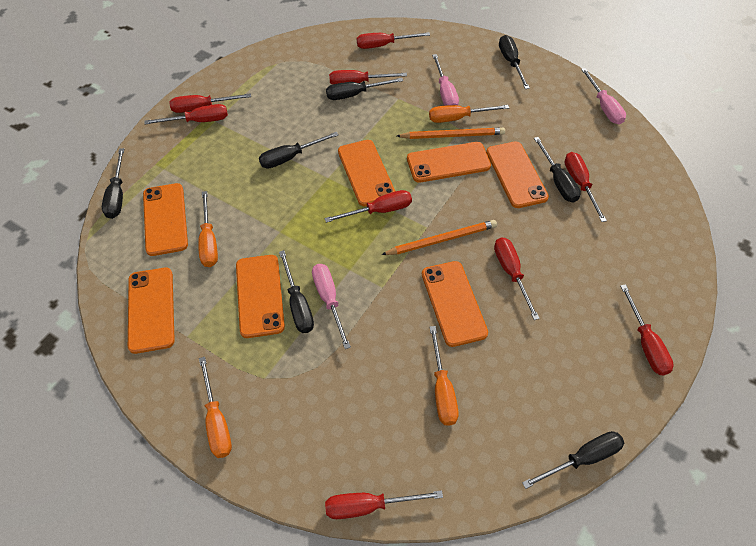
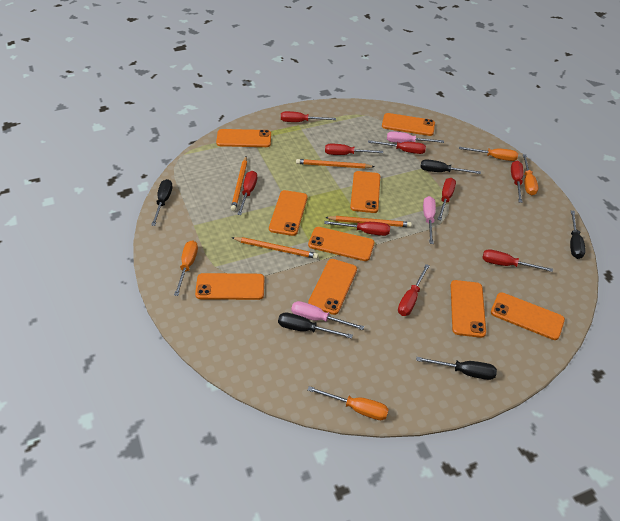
black screwdriver: 7 -> 5
orange pencil: 2 -> 4
orange phone: 7 -> 9

